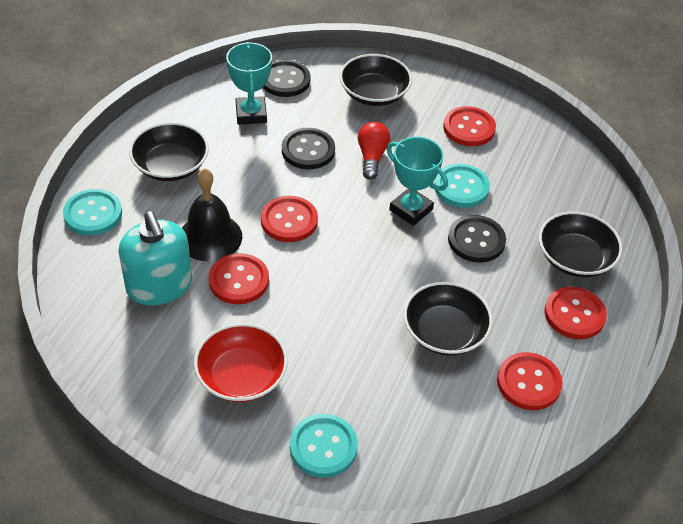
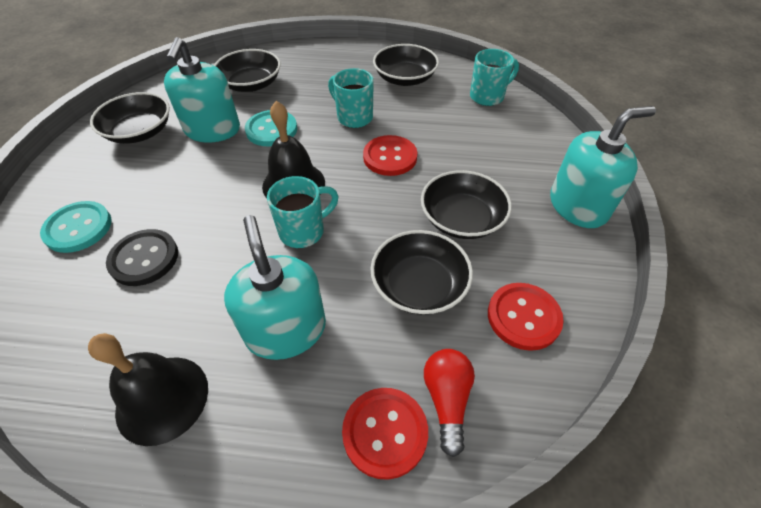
black bell: 1 -> 2
black bowl: 4 -> 5
black button: 3 -> 1
red bowl: 1 -> 0
red button: 5 -> 3
turquoise button: 3 -> 2
turquoise mug: 0 -> 3
turquoise soap dispenser: 1 -> 3
turquoise trophy: 2 -> 0

